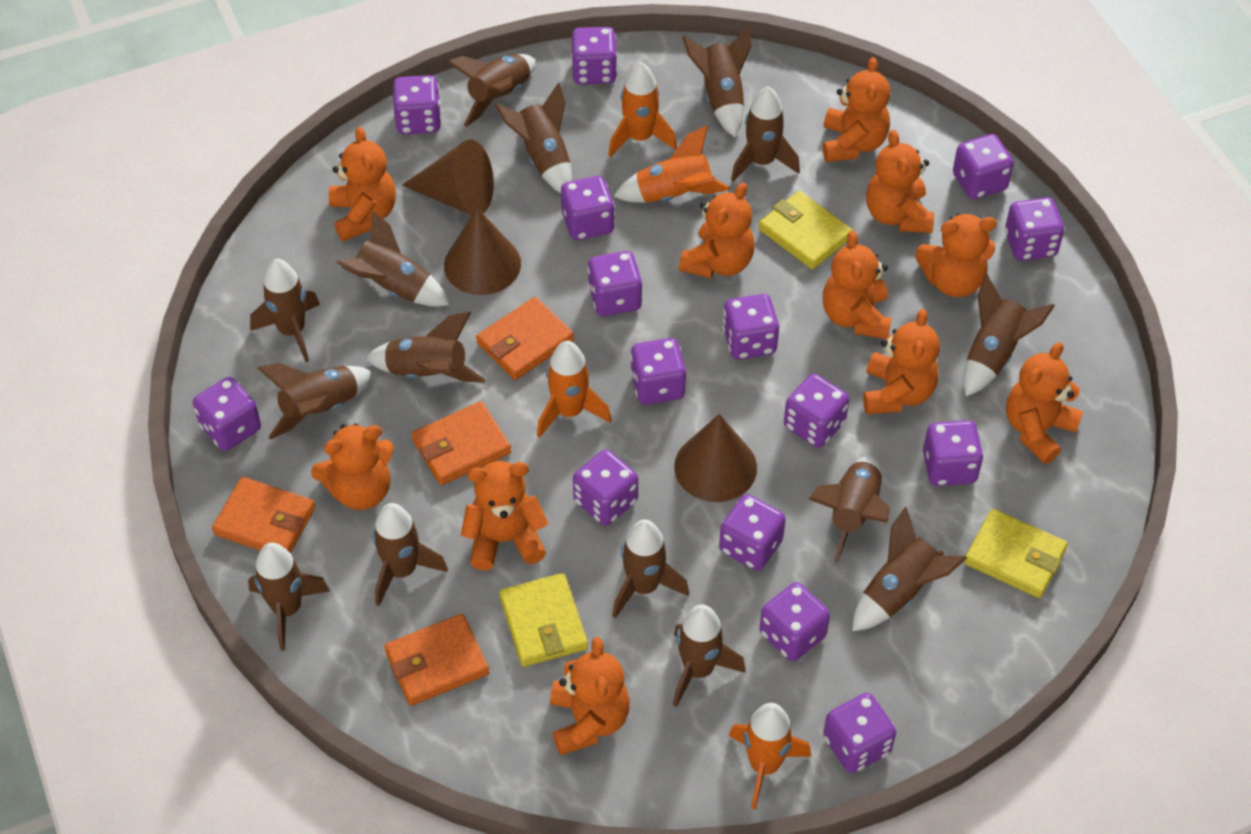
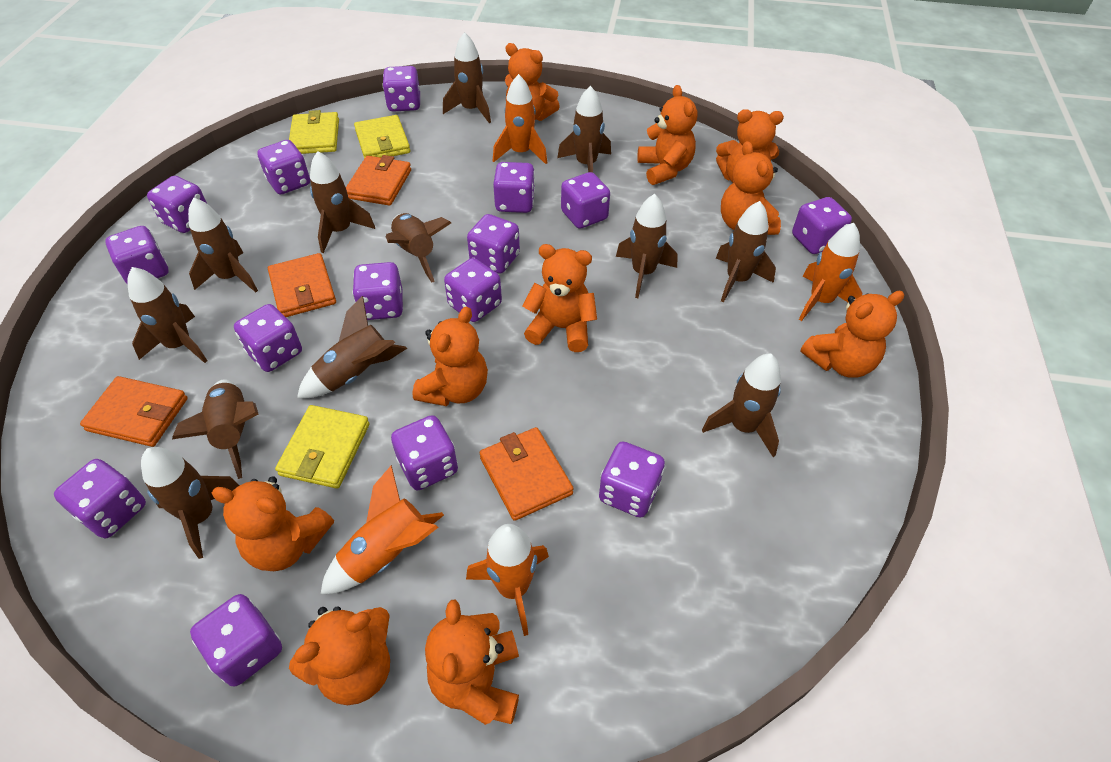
brown cone: 3 -> 0
brown rocket: 15 -> 12
orange teddy bear: 11 -> 10

